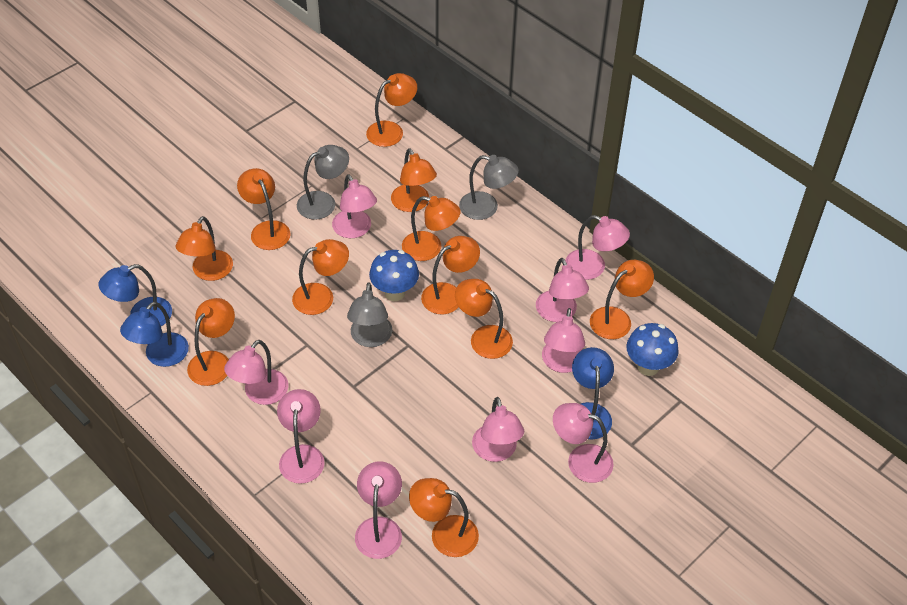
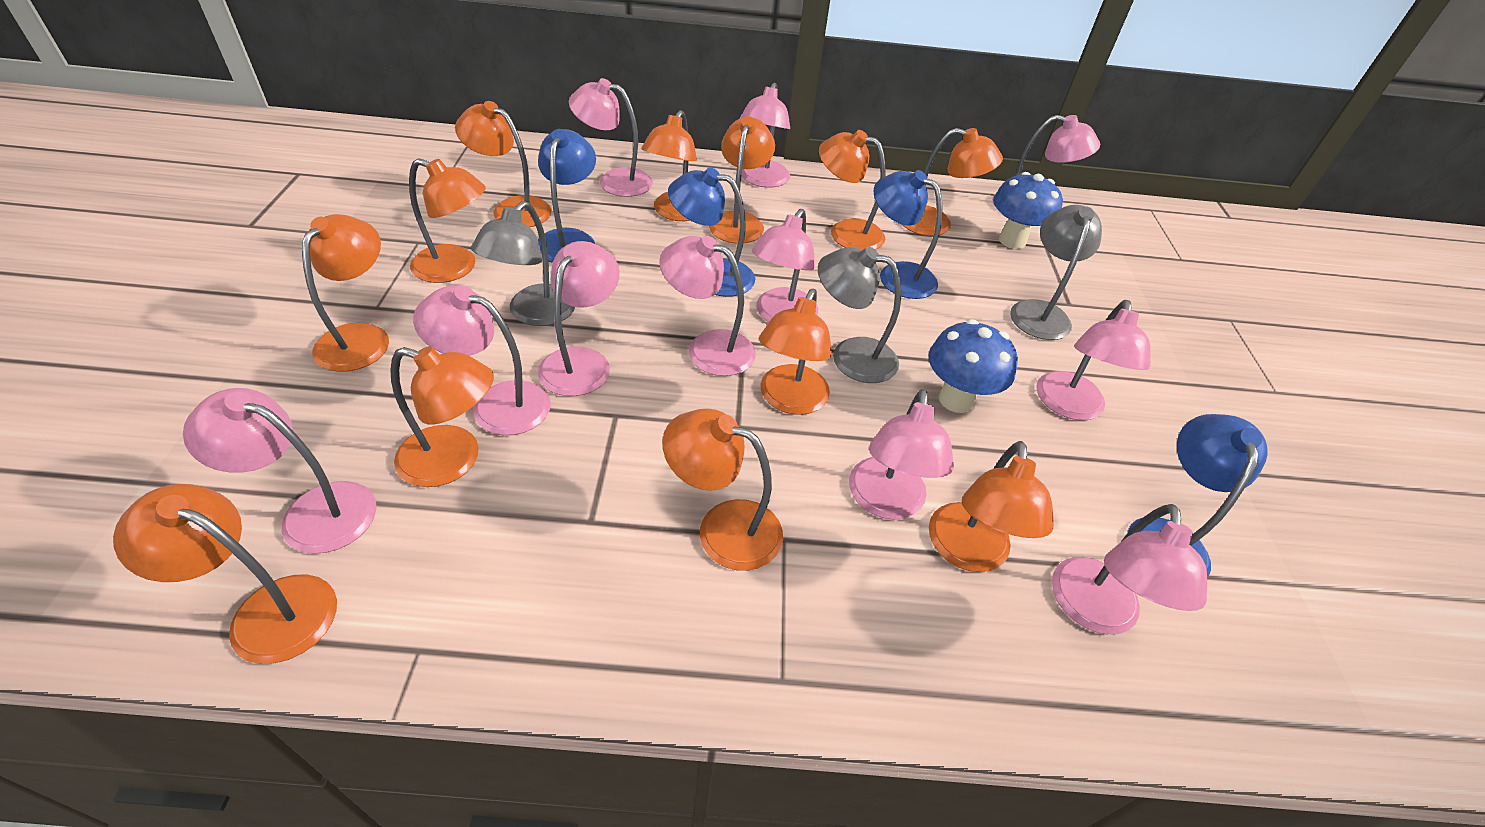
blue lamp: 3 -> 4
orange lamp: 11 -> 12
pink lamp: 9 -> 11

